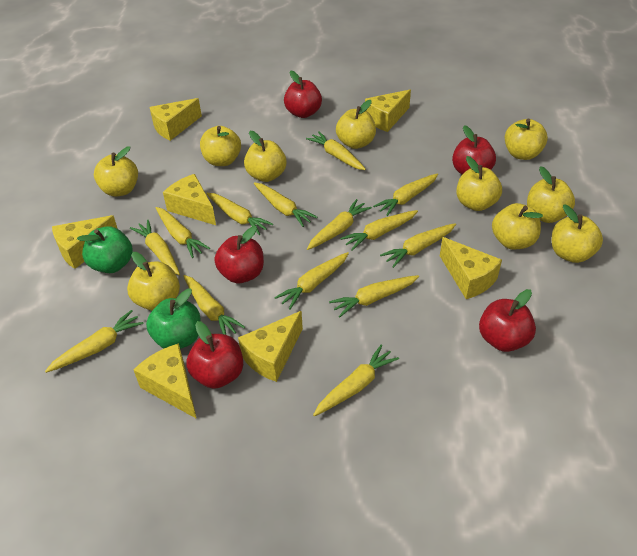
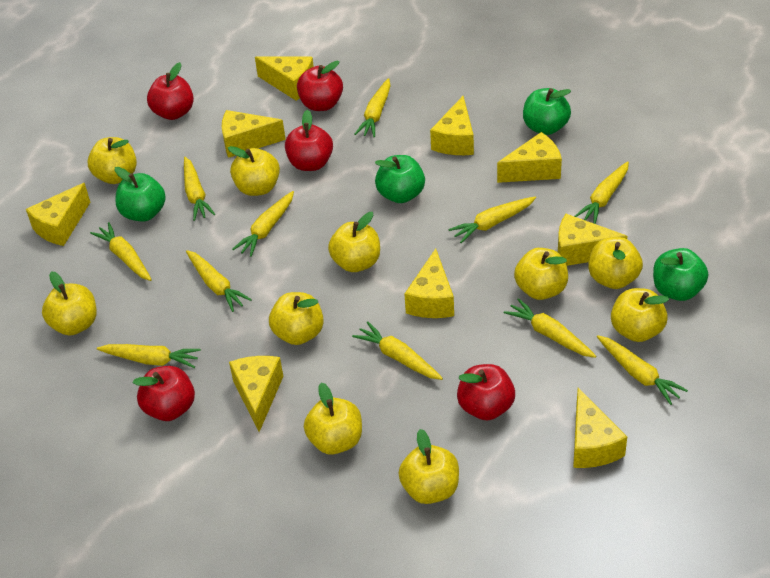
green apple: 2 -> 4
yellow carrot: 14 -> 11
yellow cheese: 7 -> 9

